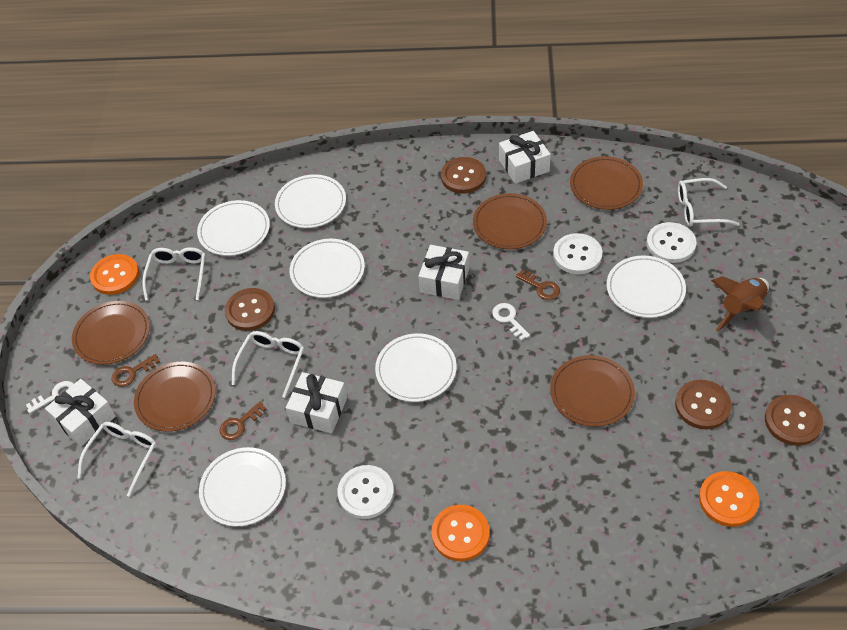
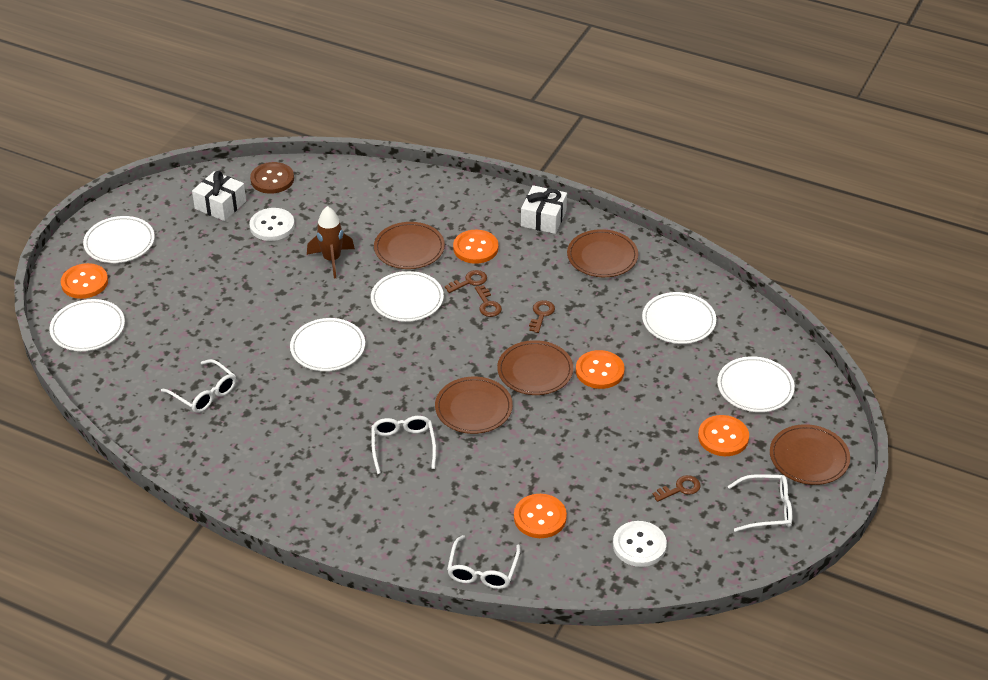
brown button: 4 -> 1
brown key: 3 -> 4
orange button: 3 -> 5
white button: 3 -> 2
white gift: 4 -> 2
white key: 2 -> 0

